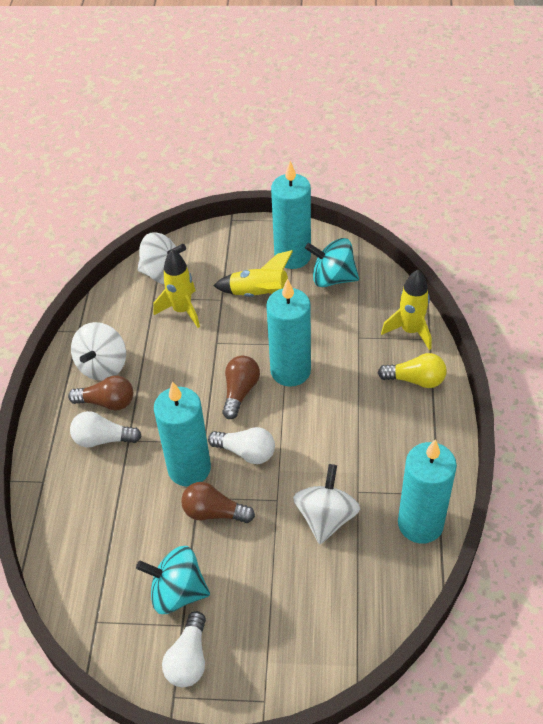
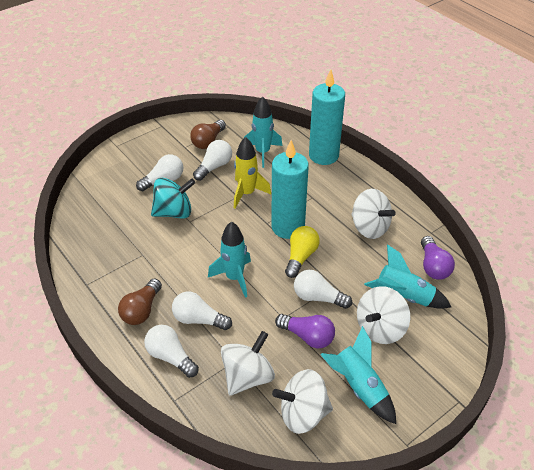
brown light bulb: 3 -> 2
purple light bulb: 0 -> 2
turquoise candle: 4 -> 2
turquoise rocket: 0 -> 4
turquoise spinning top: 2 -> 1
white light bulb: 3 -> 5
white spinning top: 3 -> 4
yellow rocket: 3 -> 1

